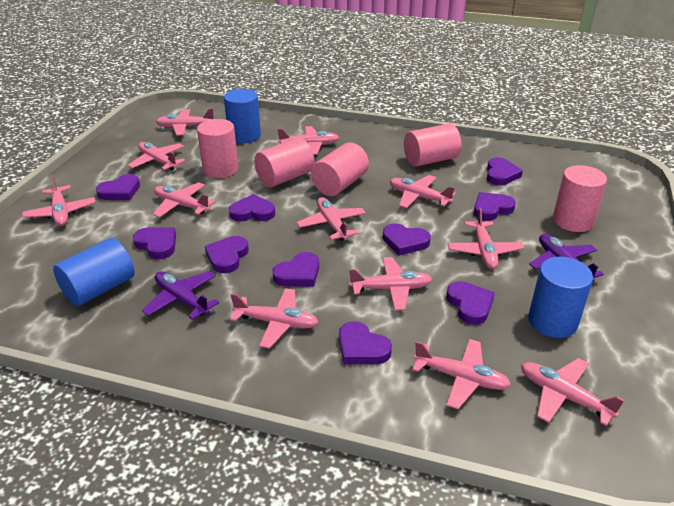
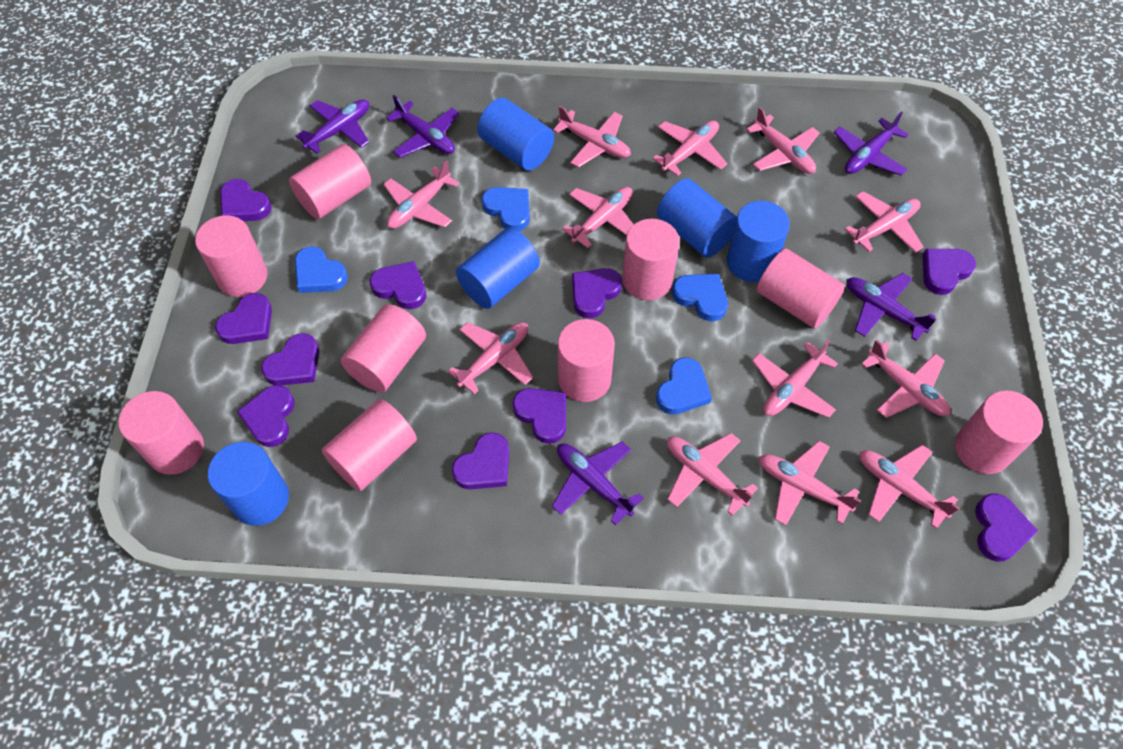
blue cylinder: 3 -> 5
blue heart: 0 -> 4
pink cylinder: 5 -> 9
purple plane: 2 -> 5

